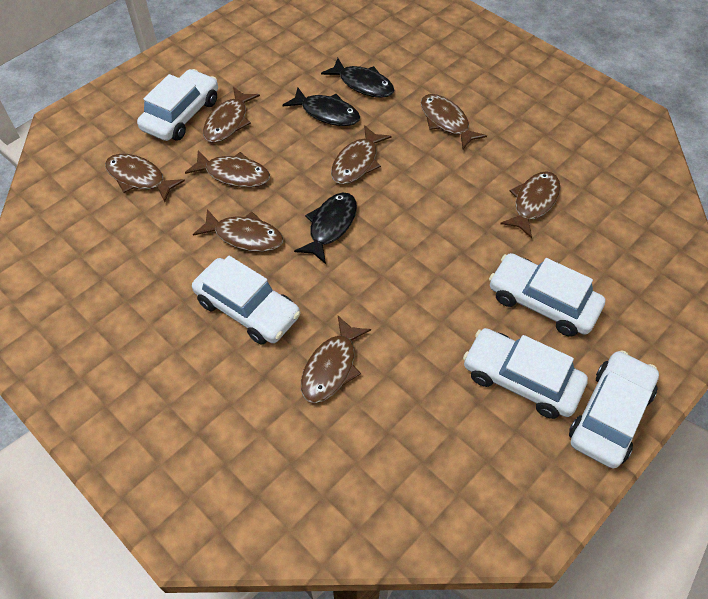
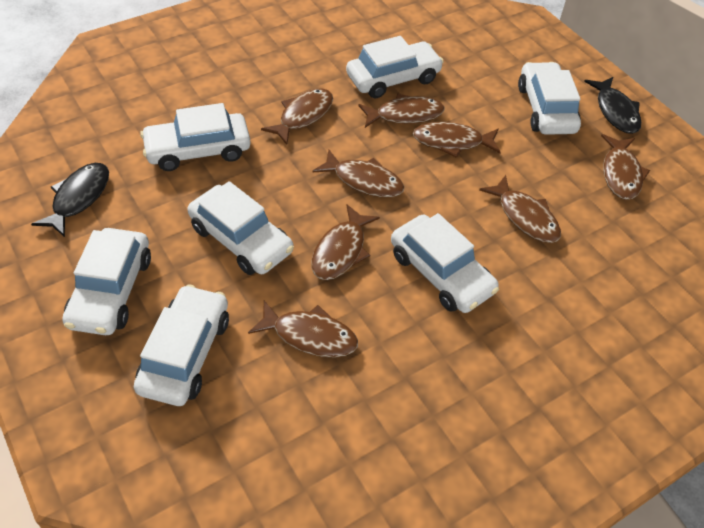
black fish: 3 -> 2
white car: 5 -> 7

